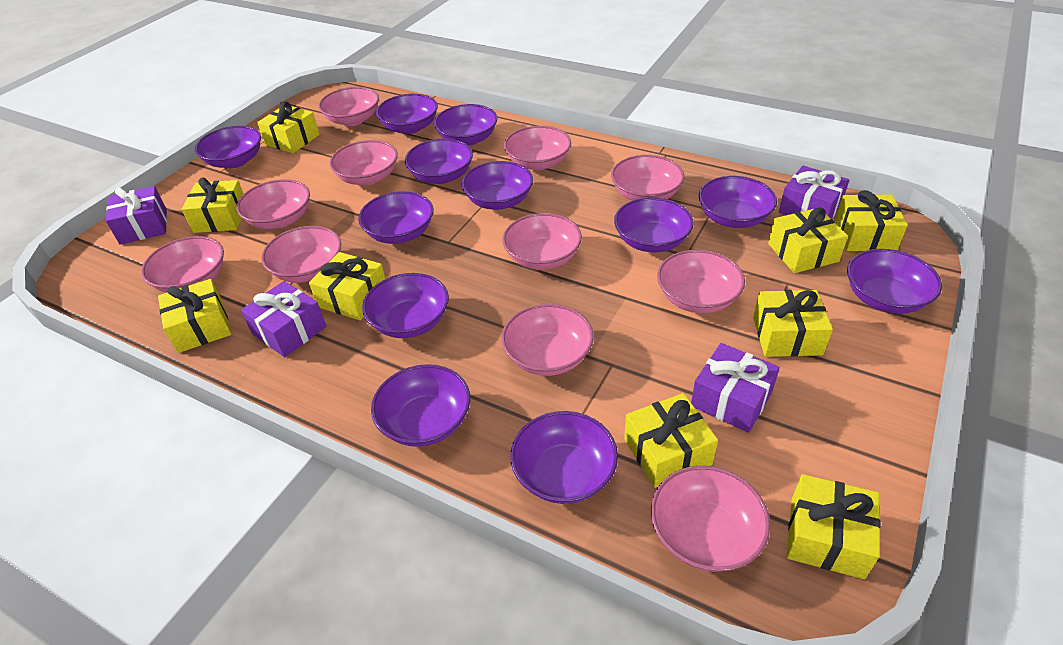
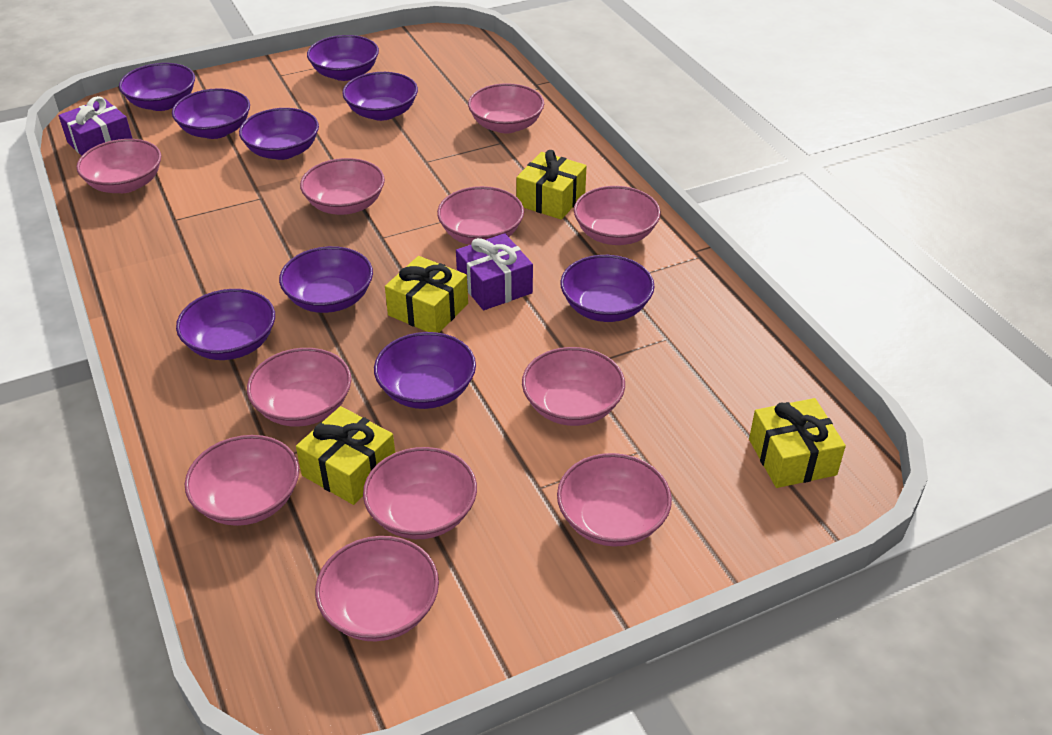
purple bowl: 12 -> 9
purple gift: 4 -> 2
yellow gift: 9 -> 4

